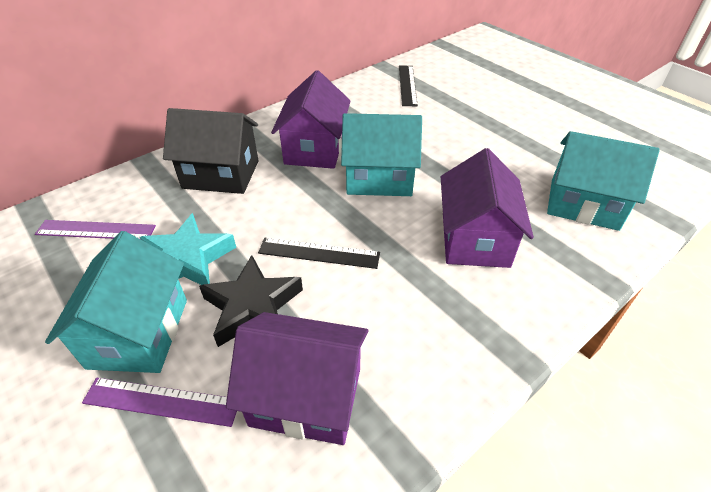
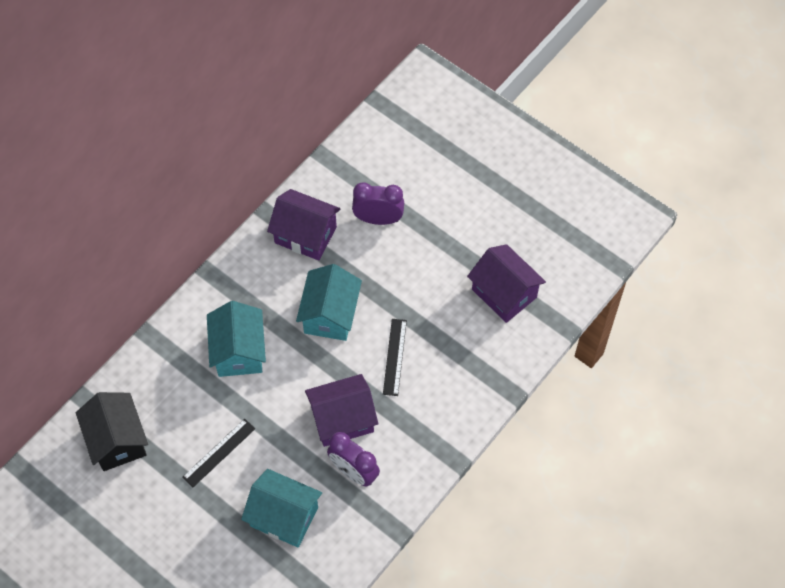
black star: 1 -> 0
purple clock: 0 -> 2
purple ruler: 2 -> 0
turquoise star: 1 -> 0

